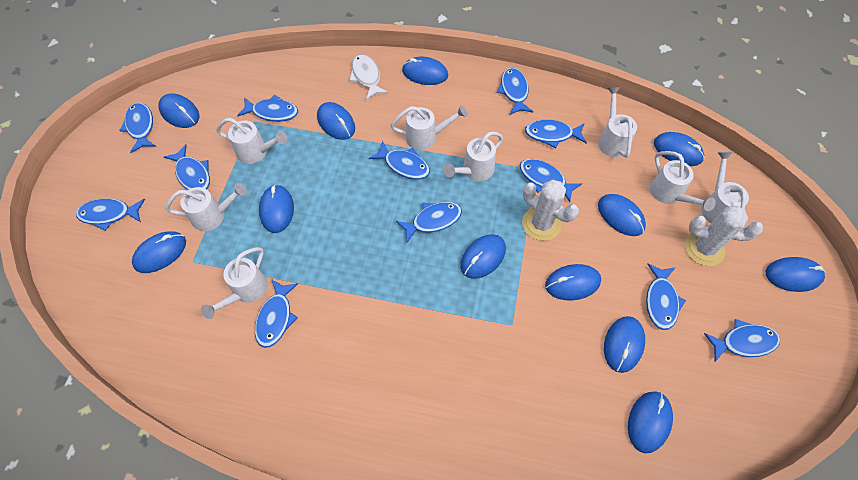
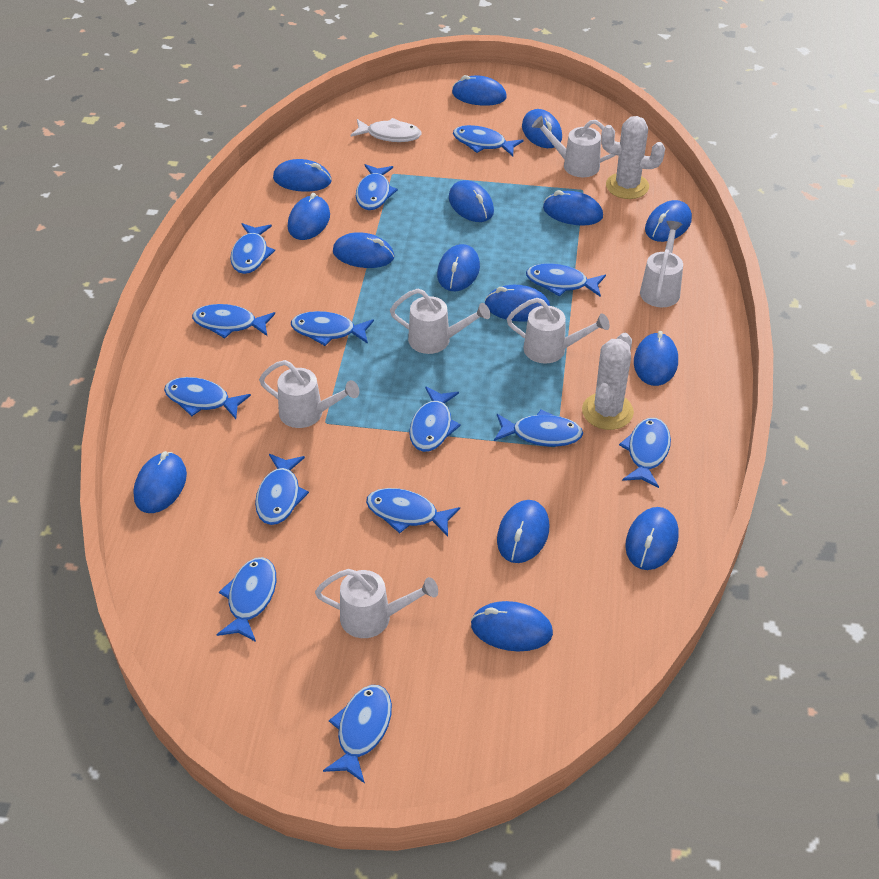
blue fish: 12 -> 14
blue mouse: 12 -> 15
white watering can: 8 -> 6

